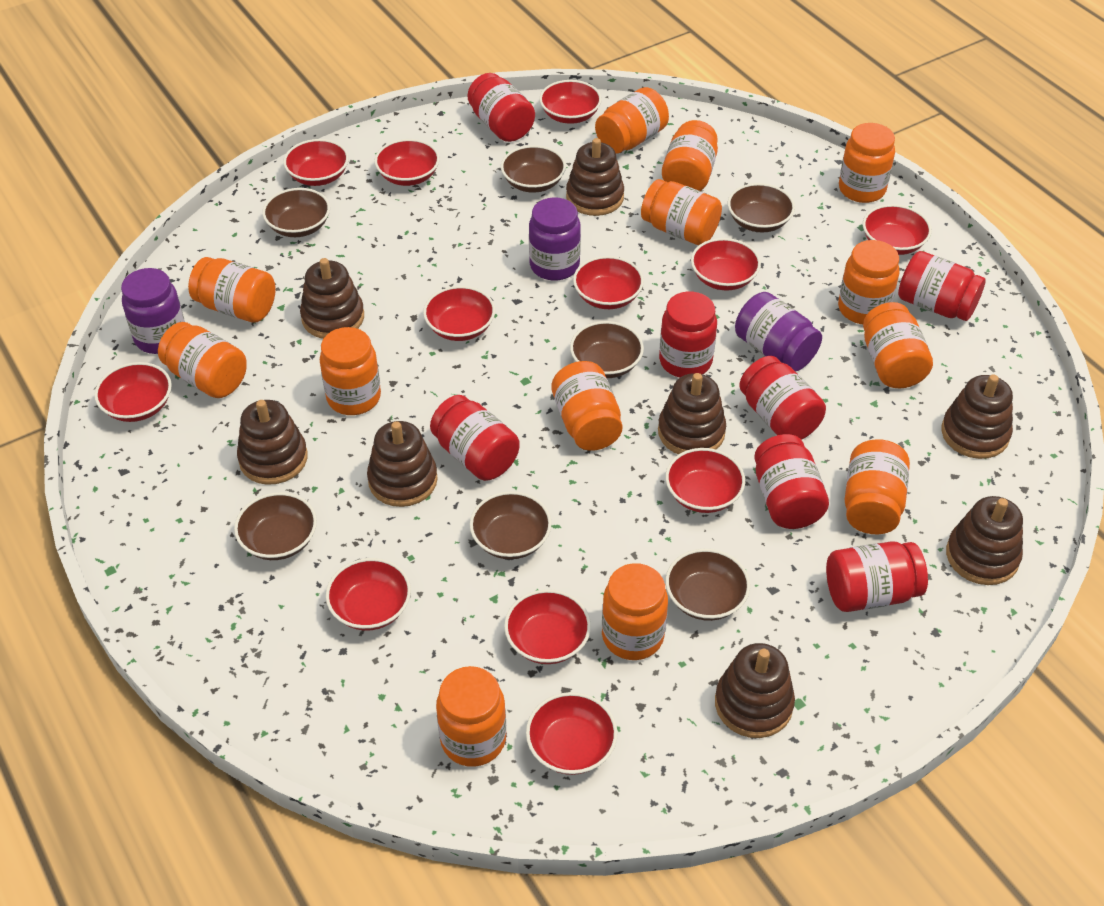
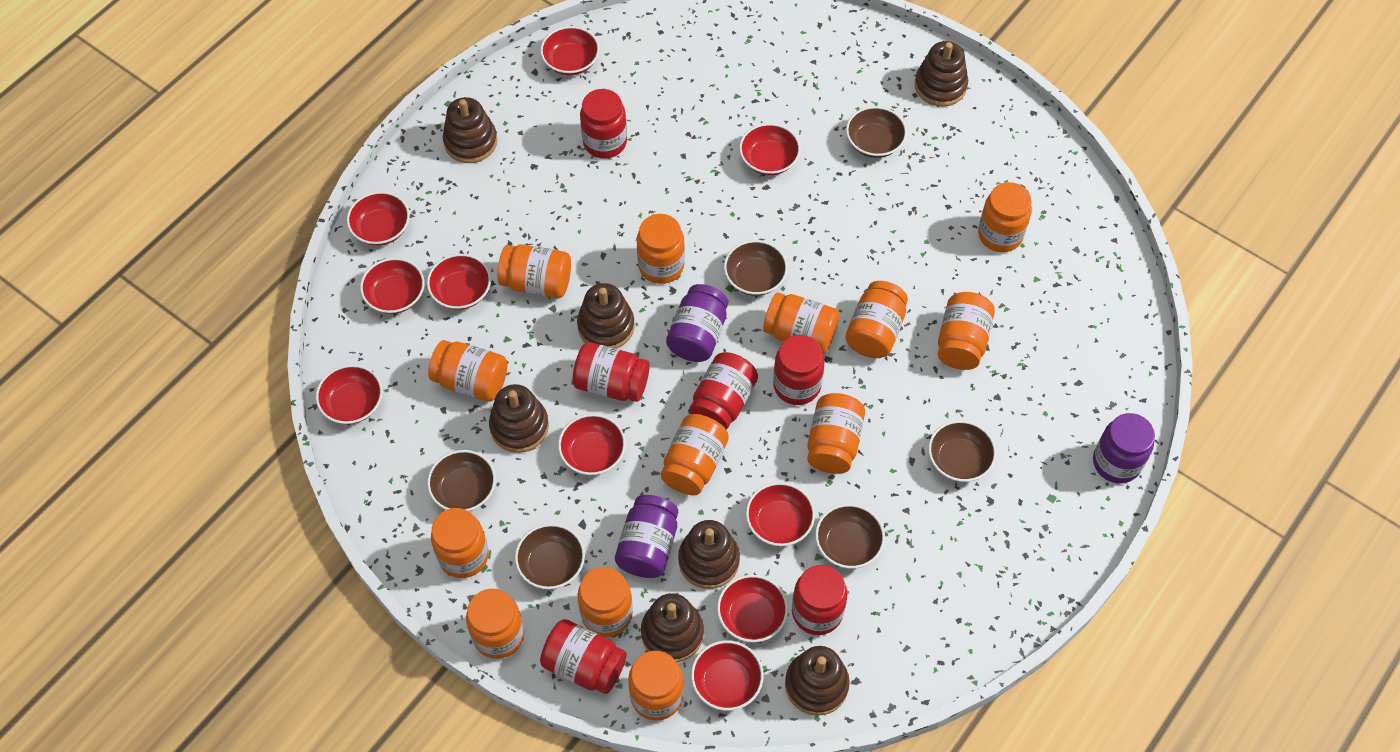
brown bowl: 7 -> 6
brown stacking toy: 8 -> 7
red bowl: 12 -> 10
red jar: 7 -> 6

